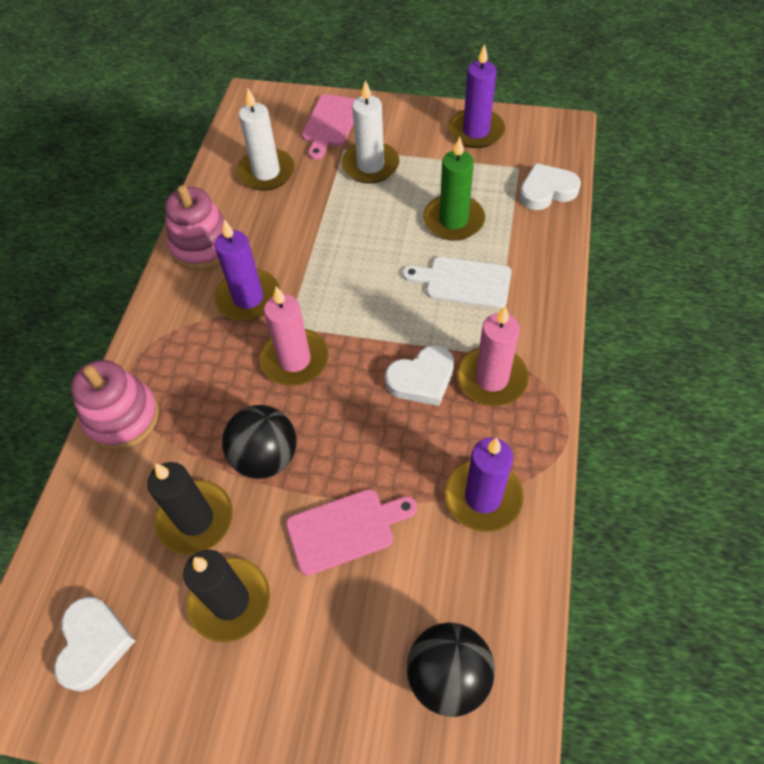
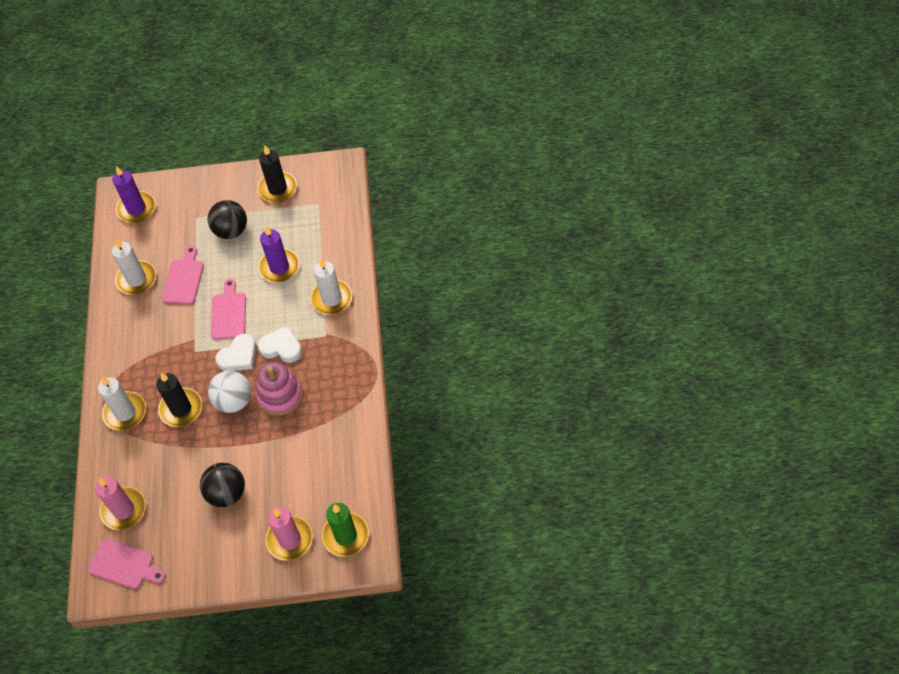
pink cutting board: 2 -> 3
pink stacking toy: 2 -> 1
purple candle: 3 -> 2
white ball: 0 -> 1
white candle: 2 -> 3
white cutting board: 1 -> 0
white heart: 3 -> 2

